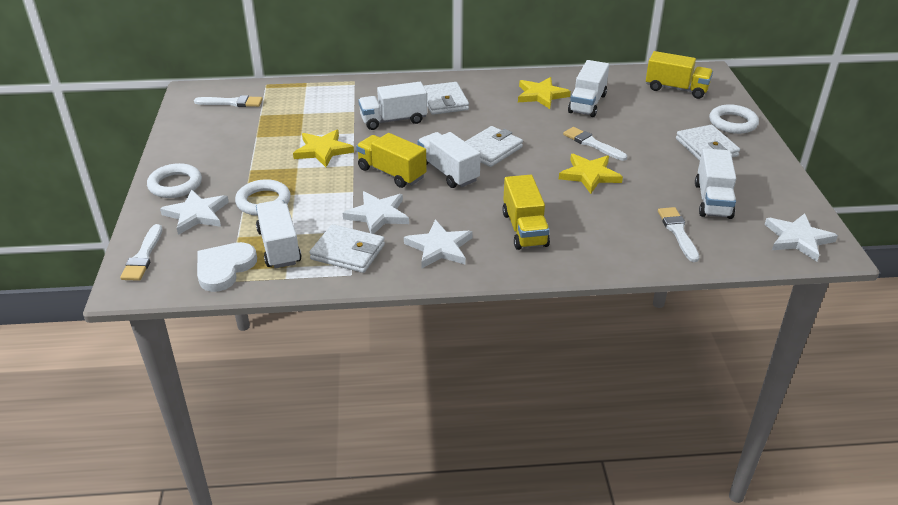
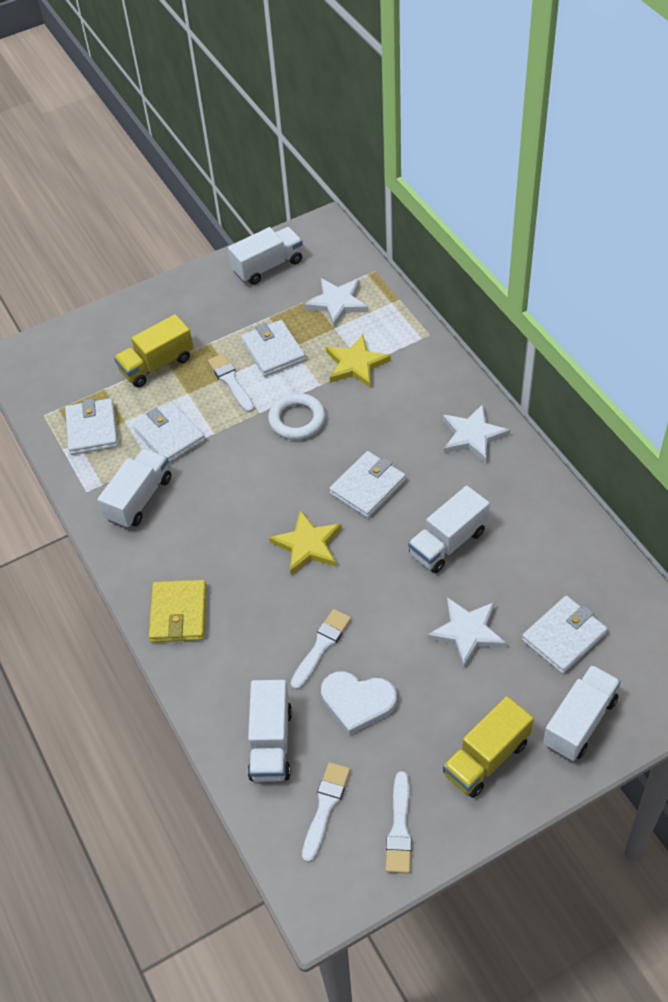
white ring: 3 -> 1
white star: 4 -> 3
white wallet: 4 -> 5
yellow star: 3 -> 2
yellow truck: 3 -> 2
yellow wallet: 0 -> 1

